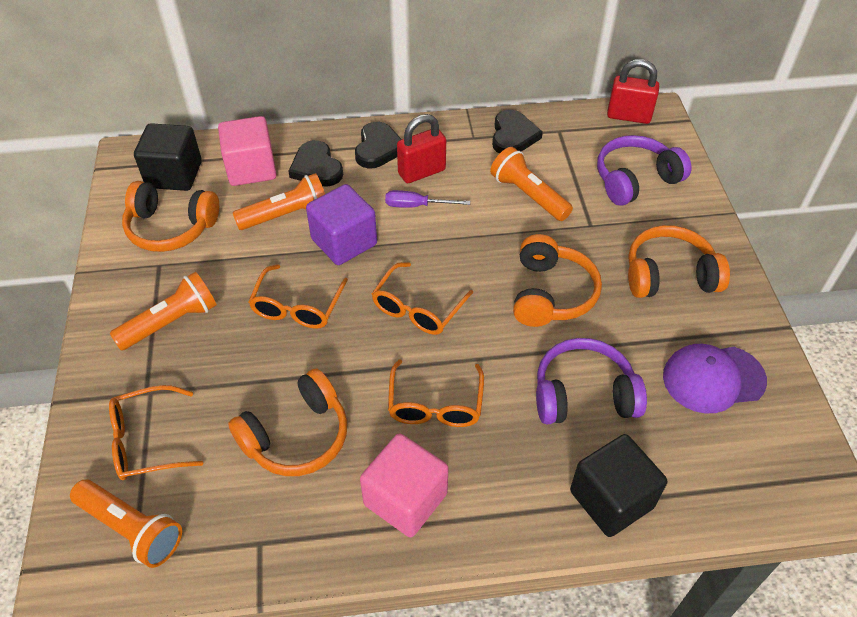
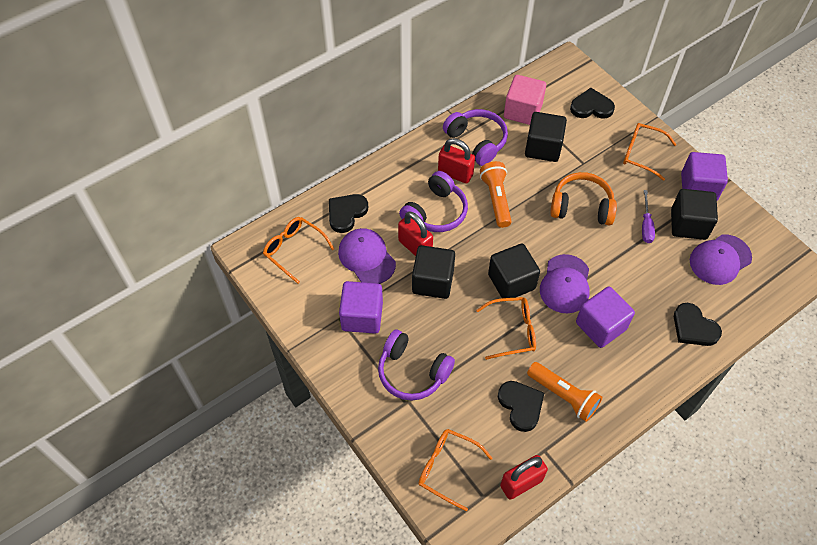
black cube: 2 -> 4
black heart: 3 -> 4
orange flashlight: 4 -> 2
orange headphones: 4 -> 1
pink cube: 2 -> 1
purple cap: 1 -> 3
purple cube: 1 -> 3
purple headphones: 2 -> 3
red padlock: 2 -> 3

